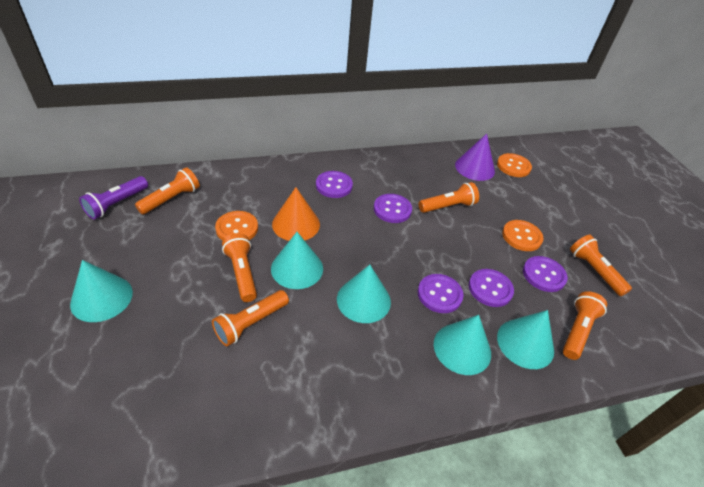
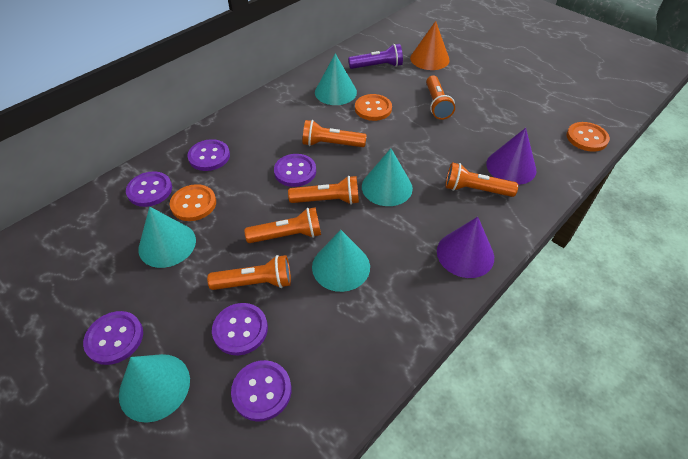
purple button: 5 -> 6
purple cone: 1 -> 2

